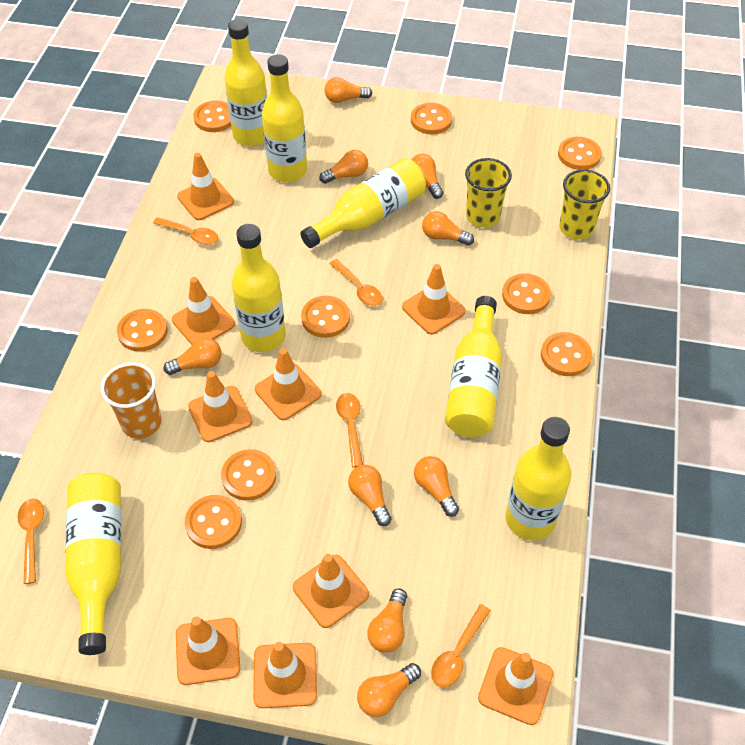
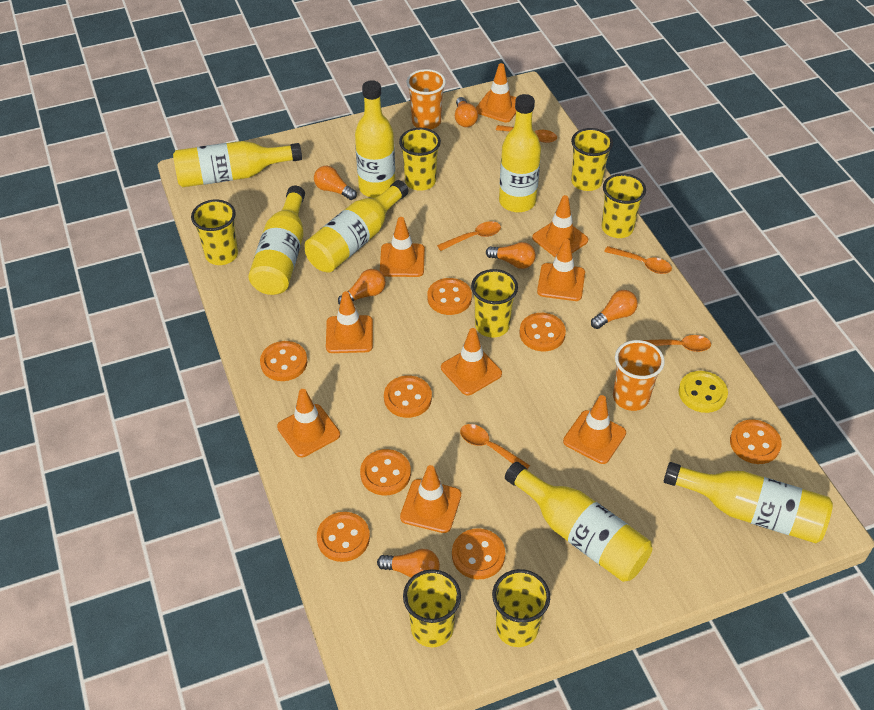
orange button: 9 -> 8
orange cup: 1 -> 2
orange light bulb: 9 -> 6
yellow button: 0 -> 1
yellow cup: 2 -> 7

